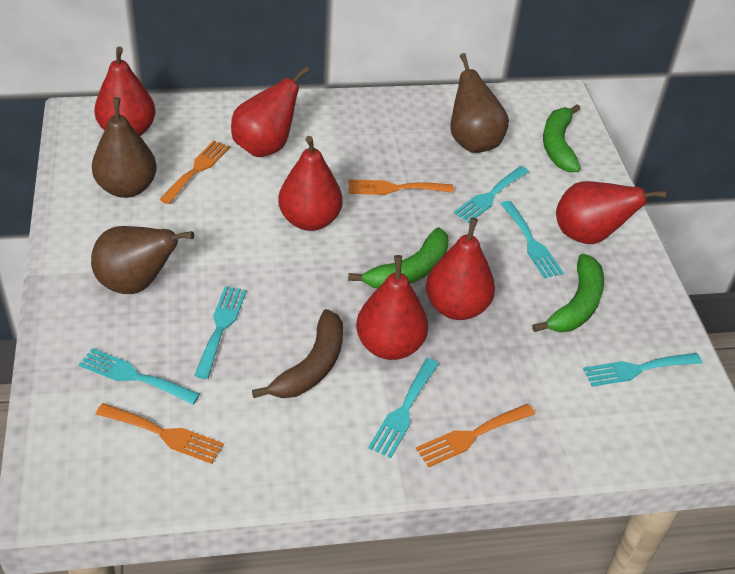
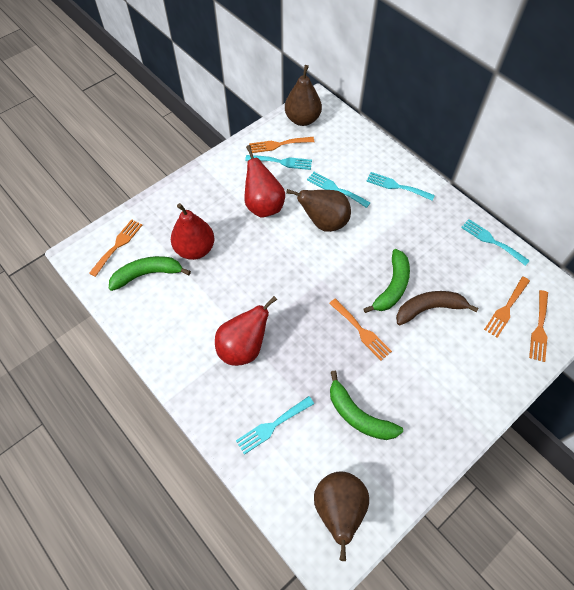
orange fork: 4 -> 5
red pear: 6 -> 3
turquoise fork: 6 -> 5

